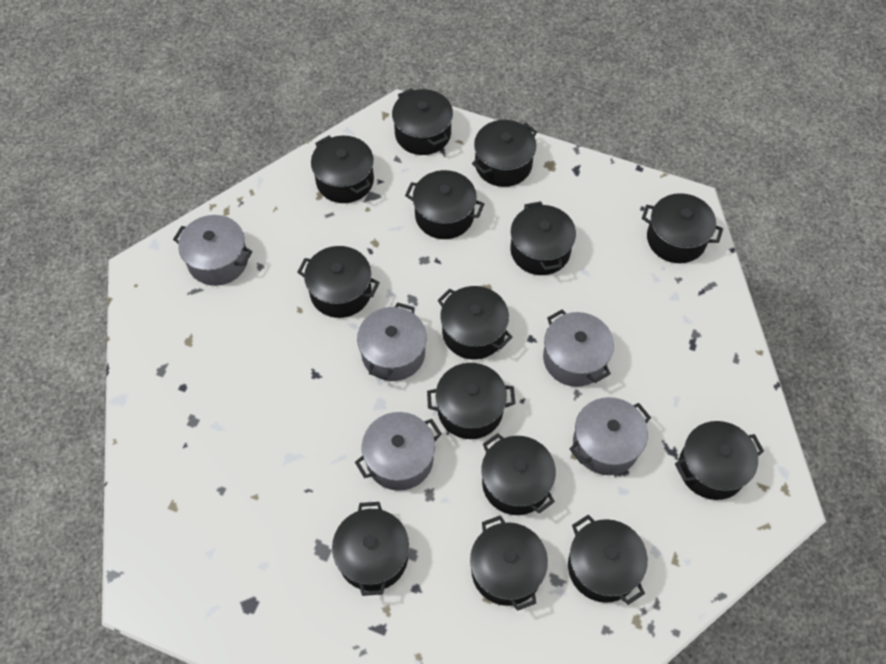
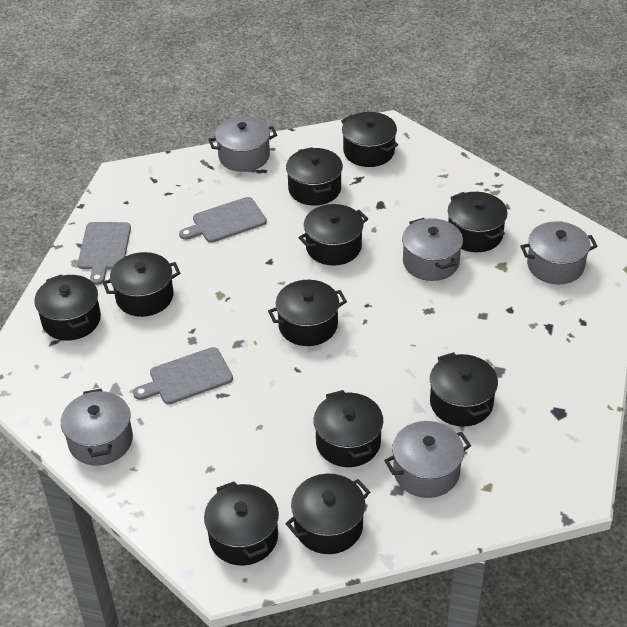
black pot: 14 -> 11
grey cutting board: 0 -> 3

